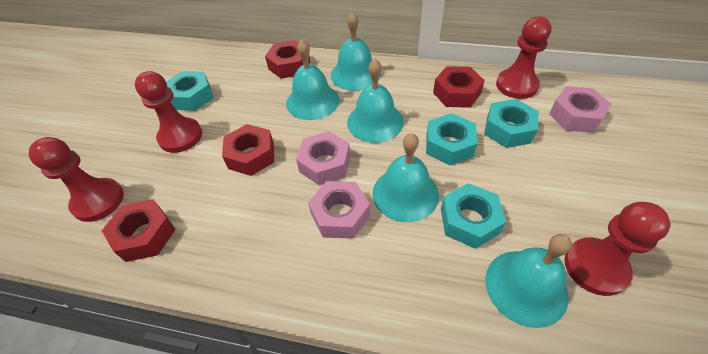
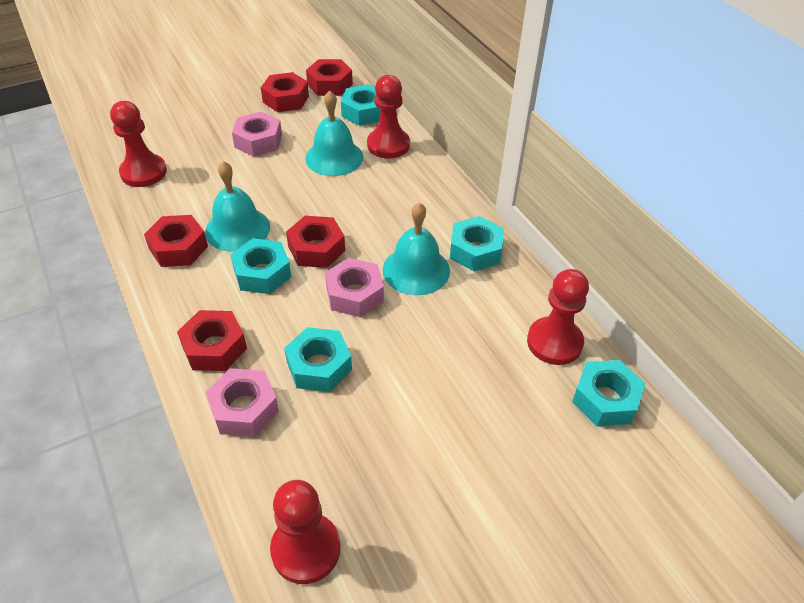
red nut: 4 -> 5
turquoise bell: 5 -> 3
turquoise nut: 4 -> 5

